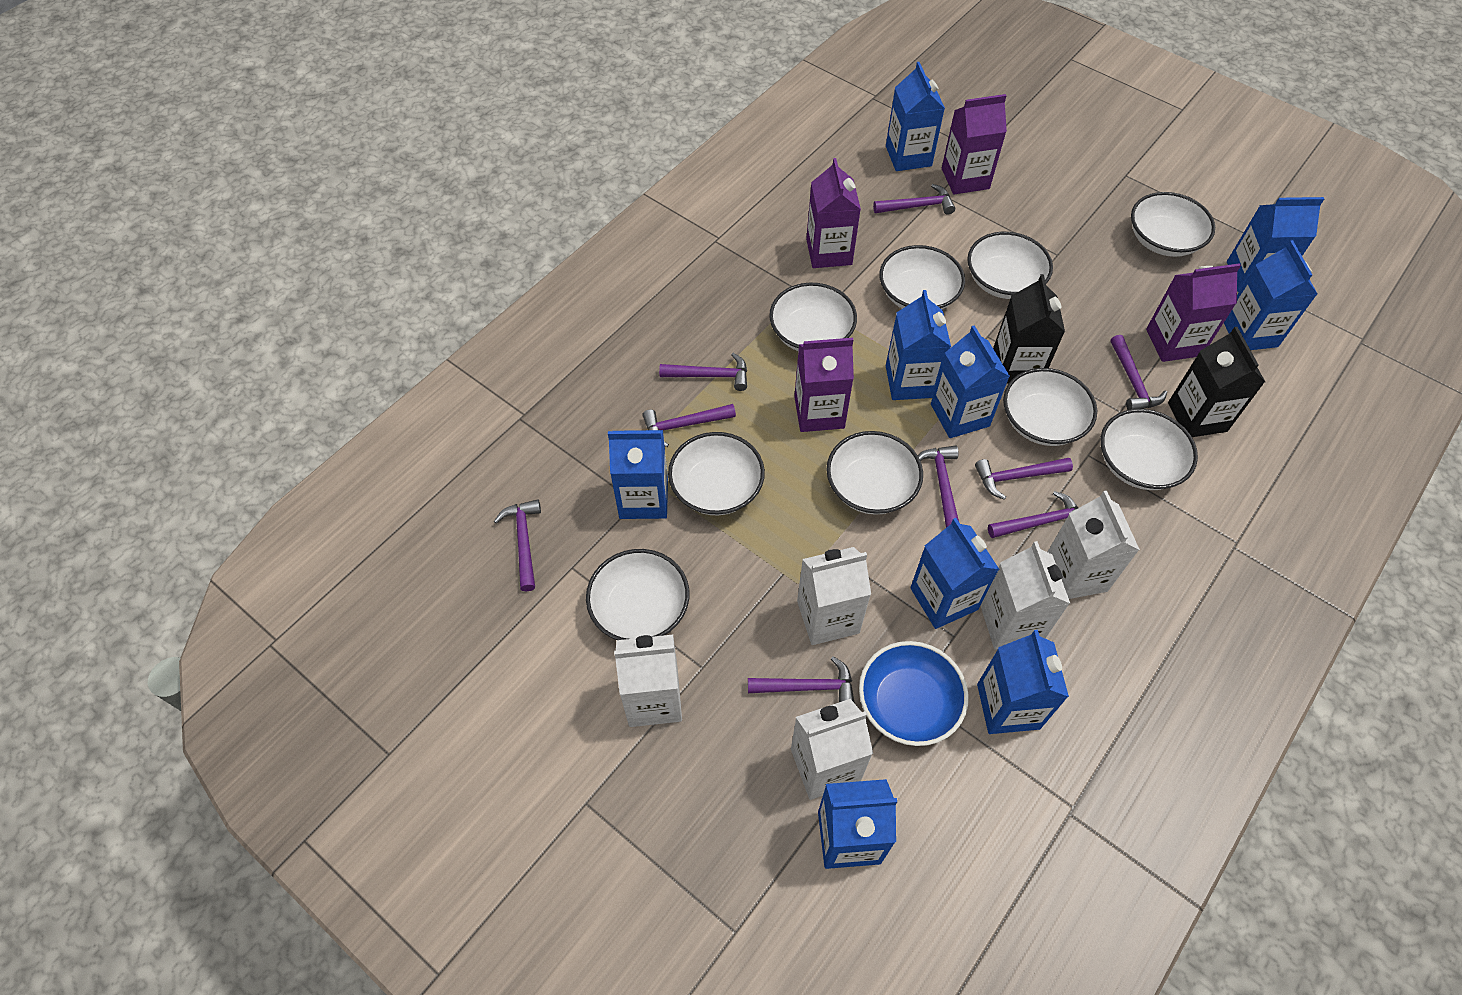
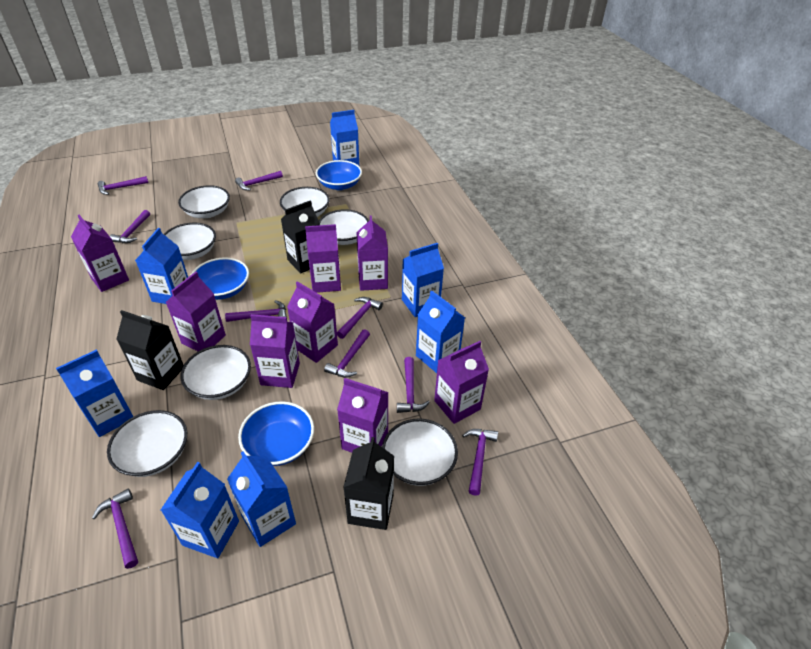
black carton: 2 -> 3
blue bowl: 1 -> 3
blue carton: 9 -> 7
purple carton: 4 -> 8
white bowl: 9 -> 7
white carton: 5 -> 0

